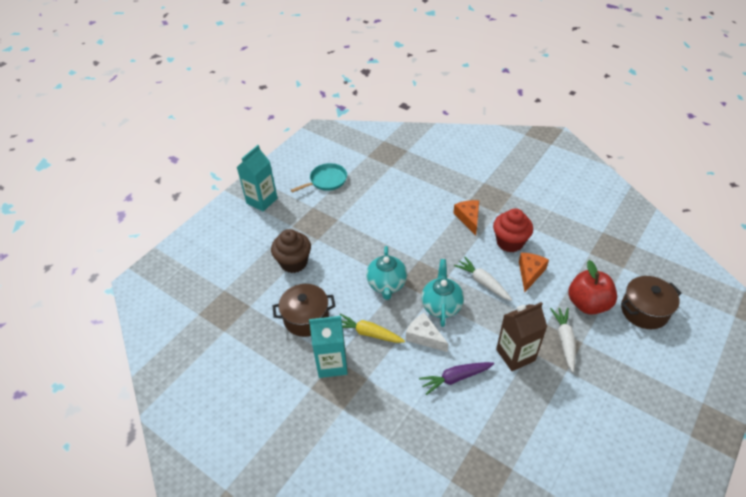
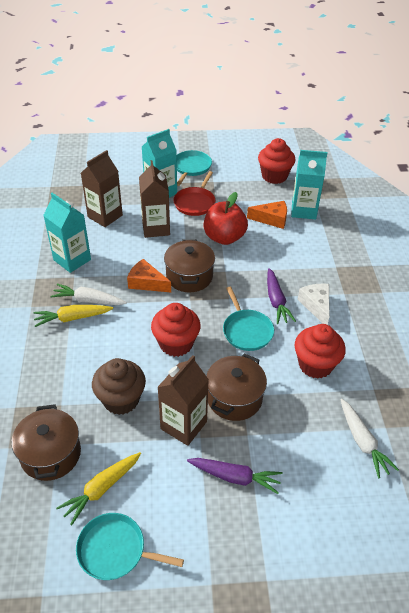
brown carton: 1 -> 3
brown pot: 2 -> 3
purple carrot: 1 -> 2
red cupcake: 1 -> 3
red pan: 0 -> 1
turquoise carton: 2 -> 3
turquoise pan: 1 -> 3
turquoise teapot: 2 -> 0
yellow carrot: 1 -> 2

